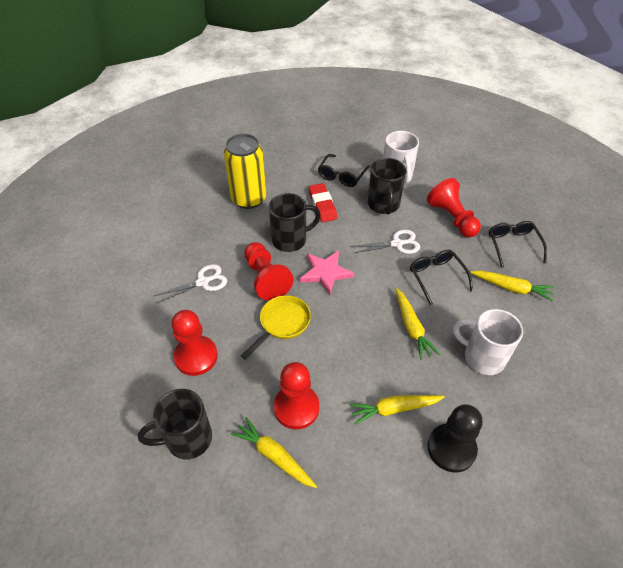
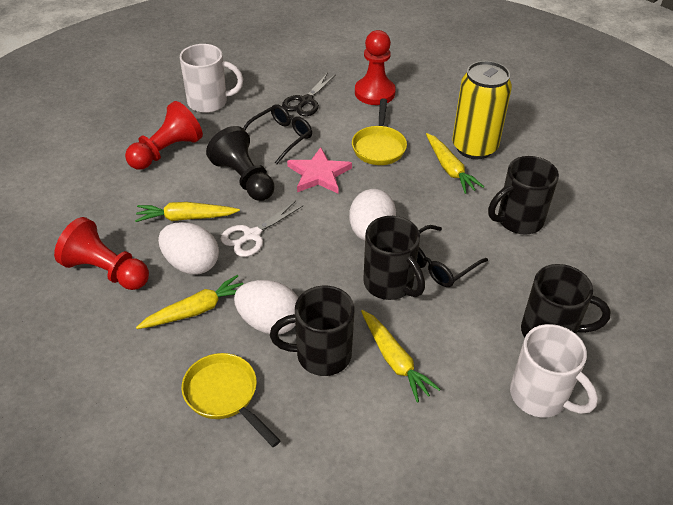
black glasses: 3 -> 2
black mug: 3 -> 4
black scissors: 0 -> 1
red eraser: 1 -> 0
red pawn: 4 -> 3
white egg: 0 -> 3
white scissors: 2 -> 1
yellow pan: 1 -> 2

